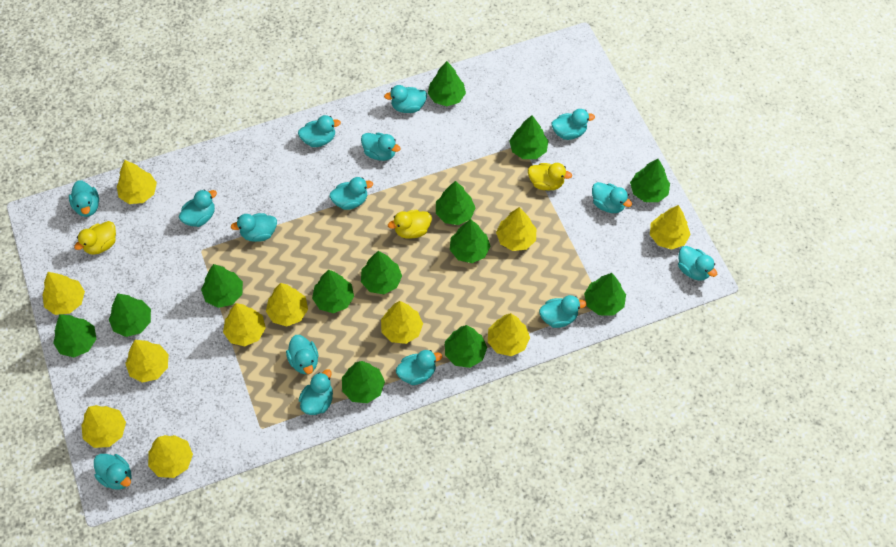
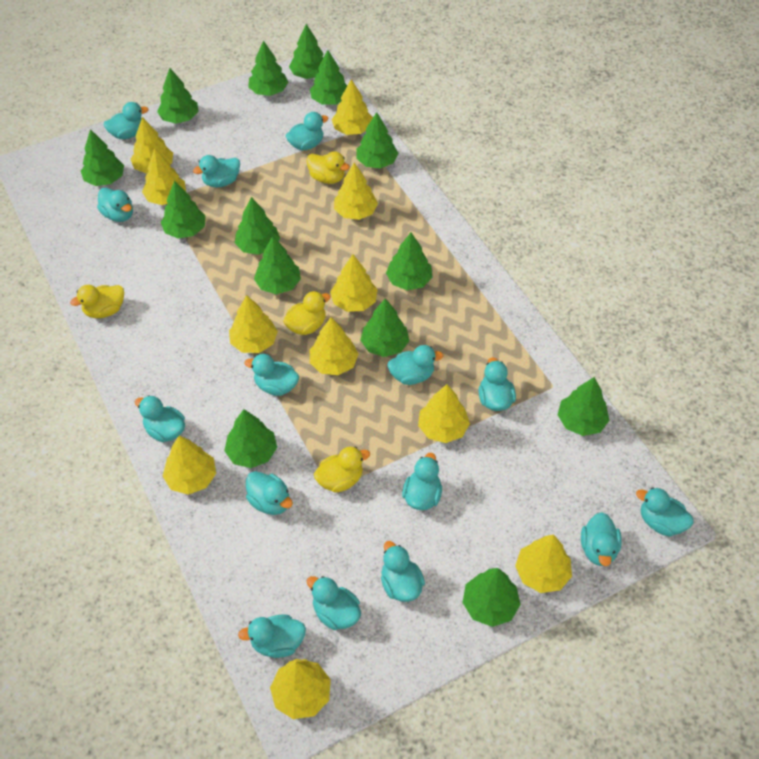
green tree: 13 -> 14
yellow duck: 3 -> 4

